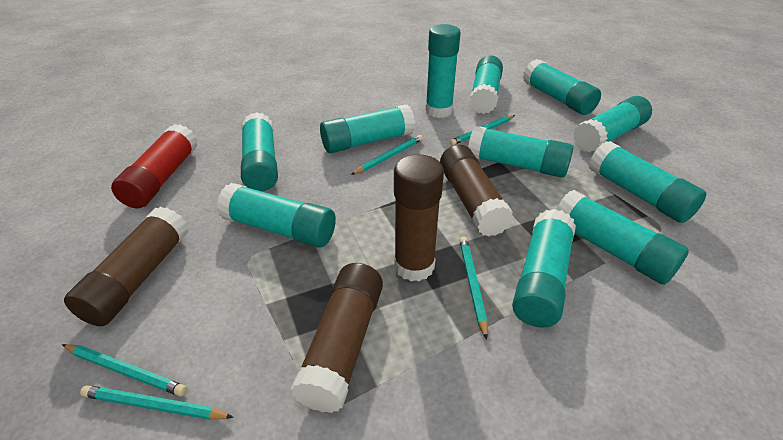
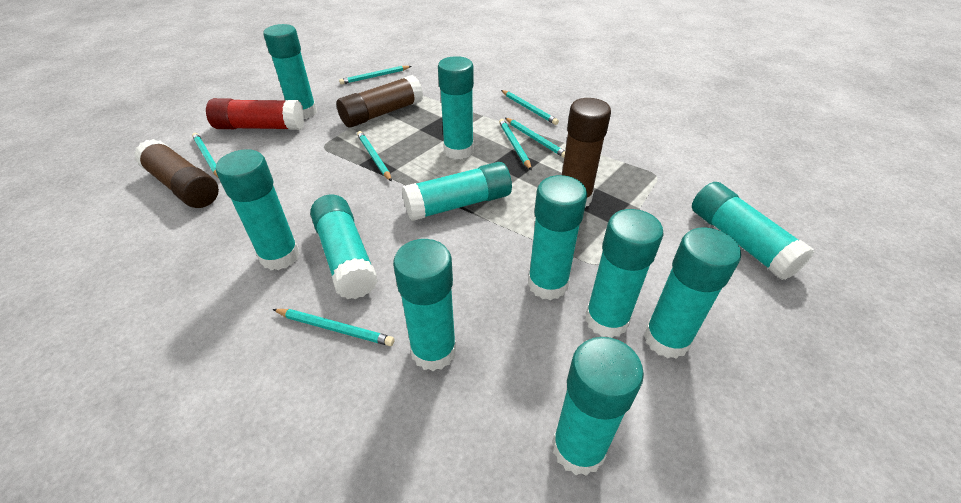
brown glue stick: 4 -> 3
turquoise pencil: 5 -> 7

